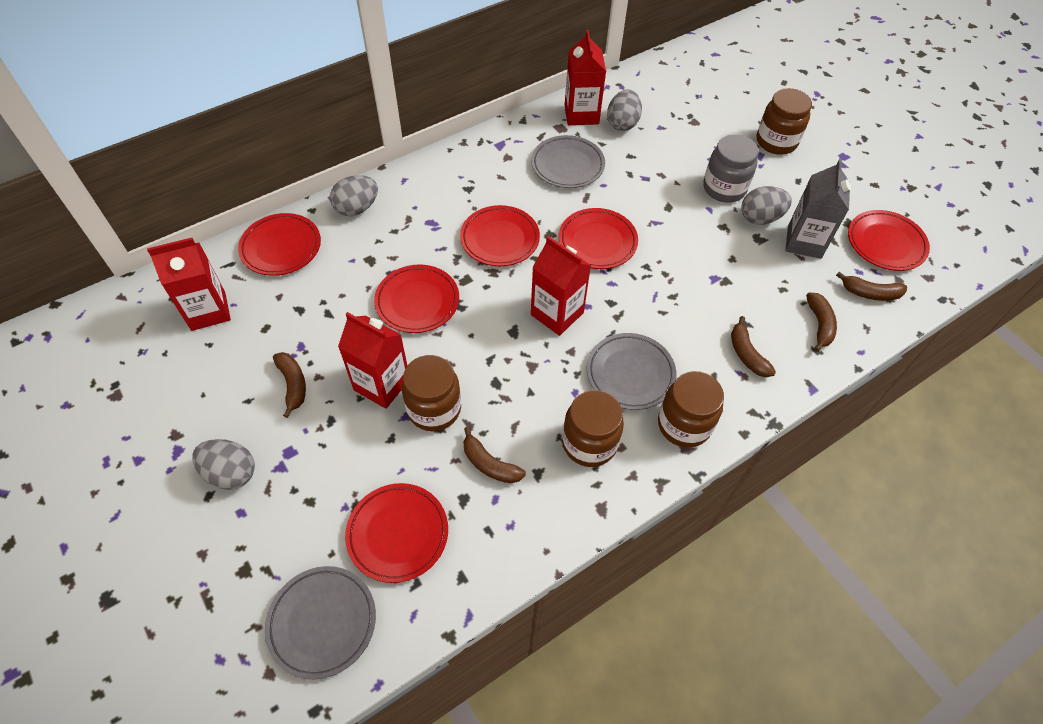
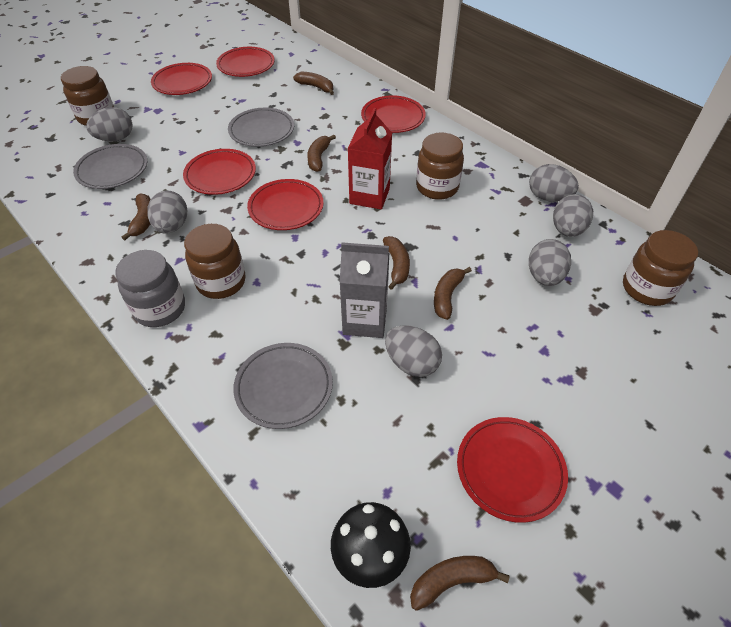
black mushroom: 0 -> 1
brown banana: 5 -> 6
grey egg: 4 -> 6
red carton: 4 -> 1

